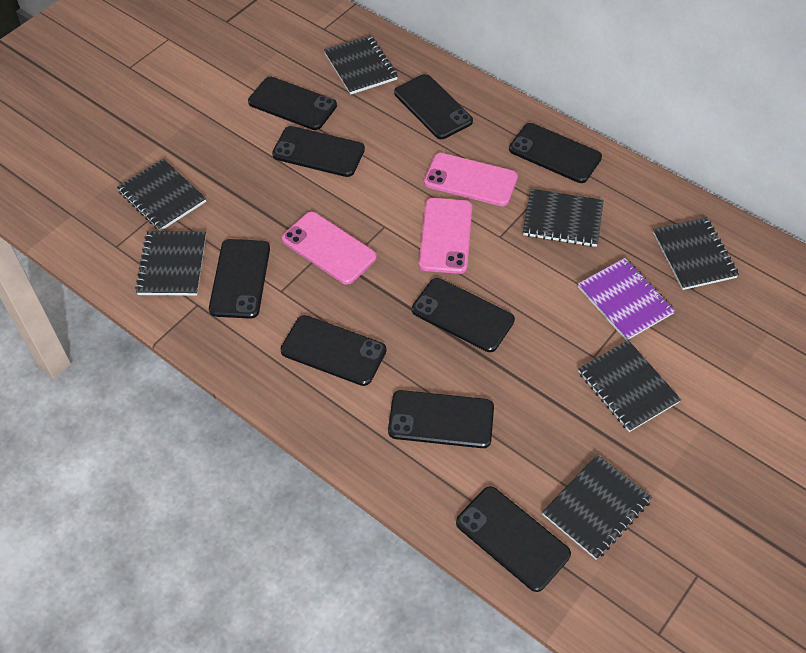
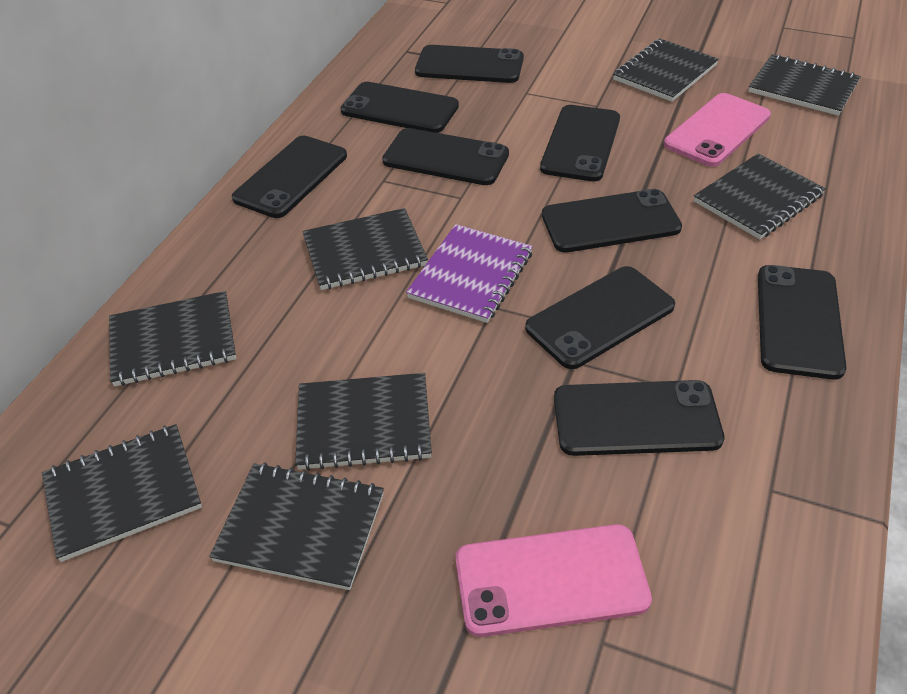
black notebook: 7 -> 8
pink phone: 3 -> 2

